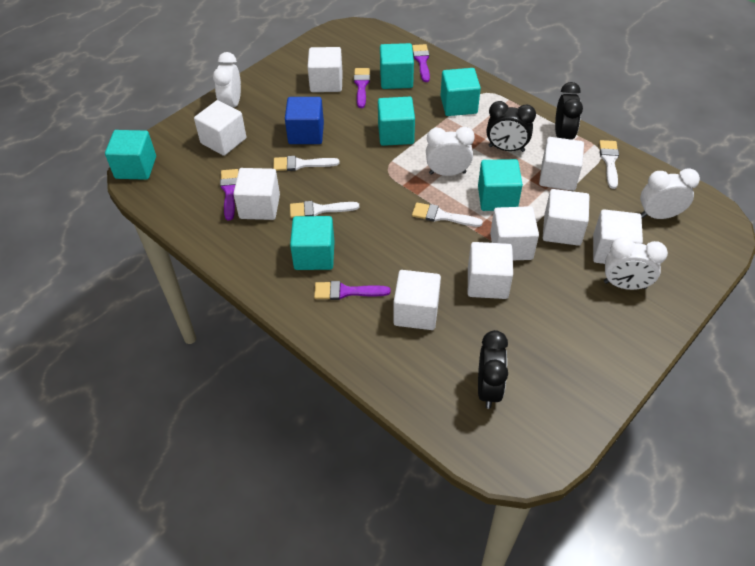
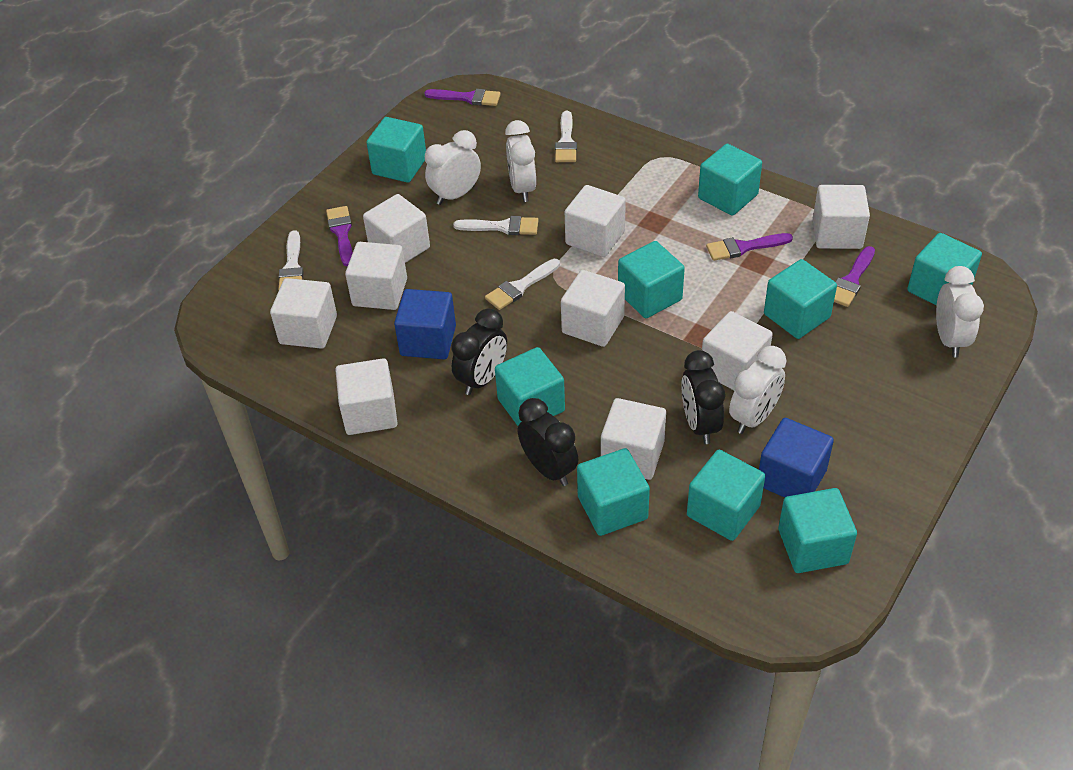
blue cube: 1 -> 2
turquoise cube: 6 -> 9

